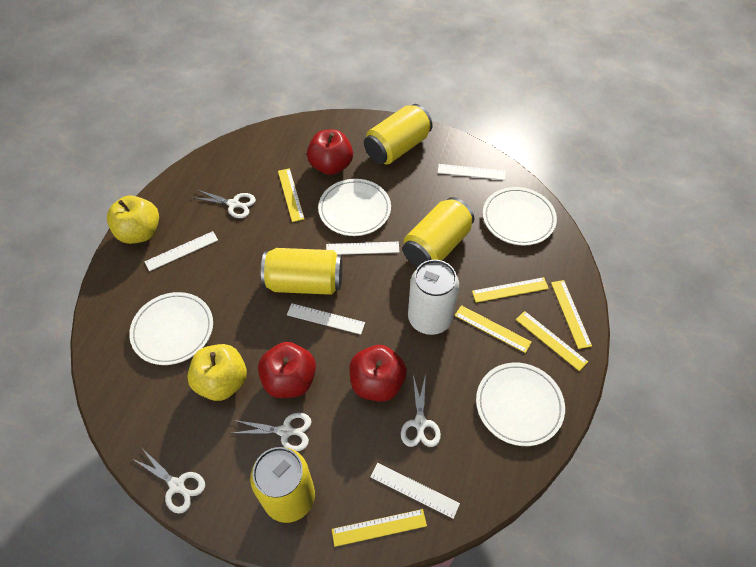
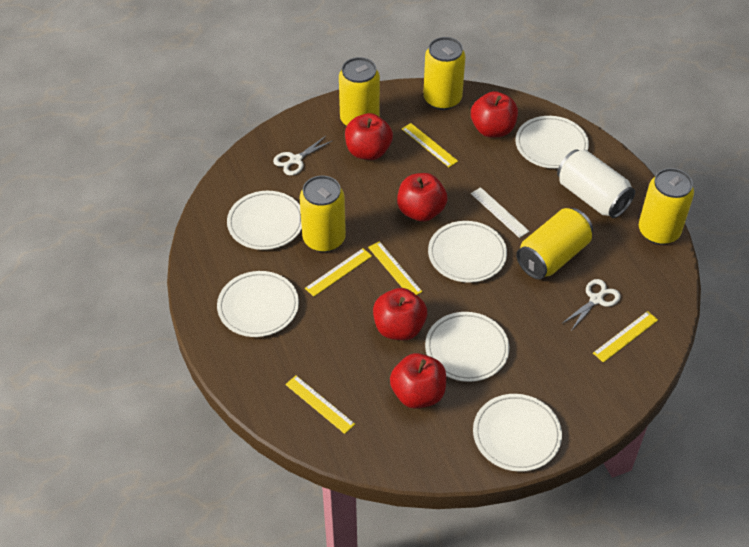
red apple: 3 -> 5
white plate: 4 -> 6
white ruler: 5 -> 1
white scissors: 4 -> 2
yellow apple: 2 -> 0
yellow can: 4 -> 5
yellow ruler: 6 -> 5

